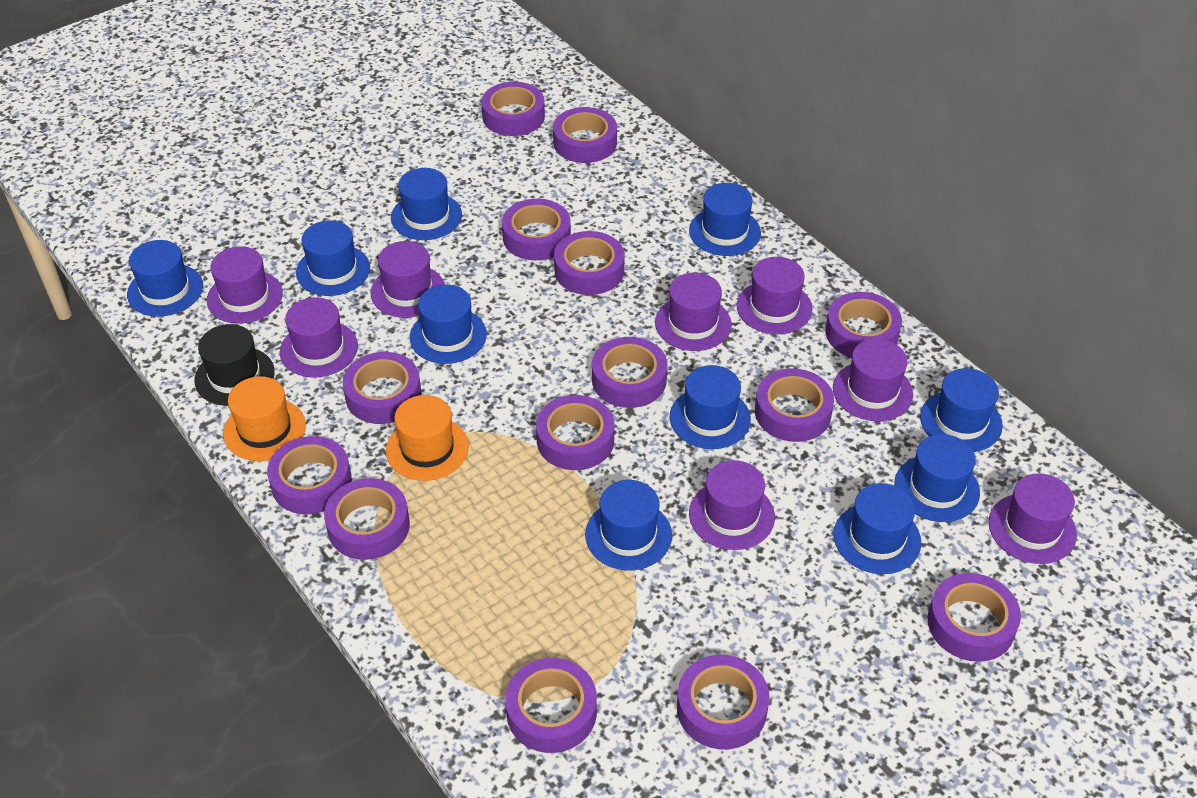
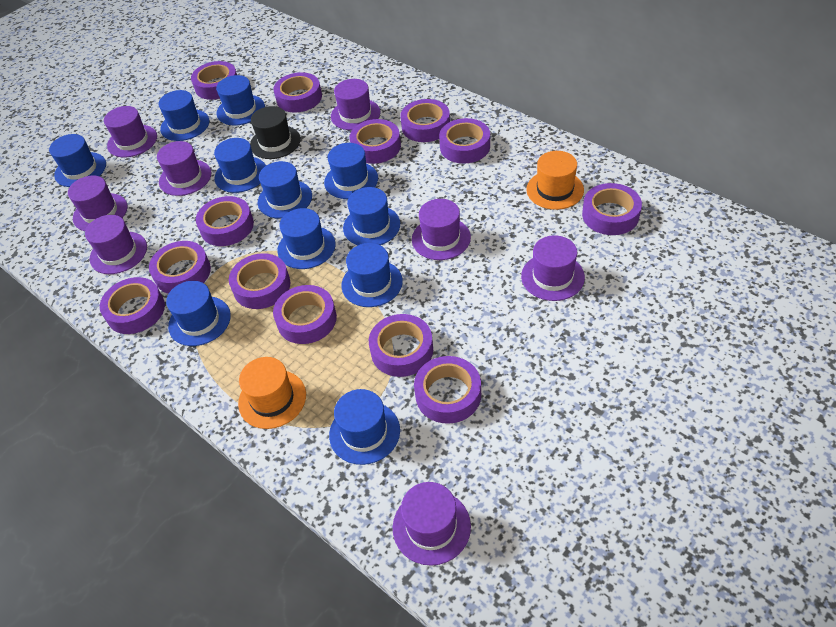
blue hat: 10 -> 11
purple tape: 14 -> 13

